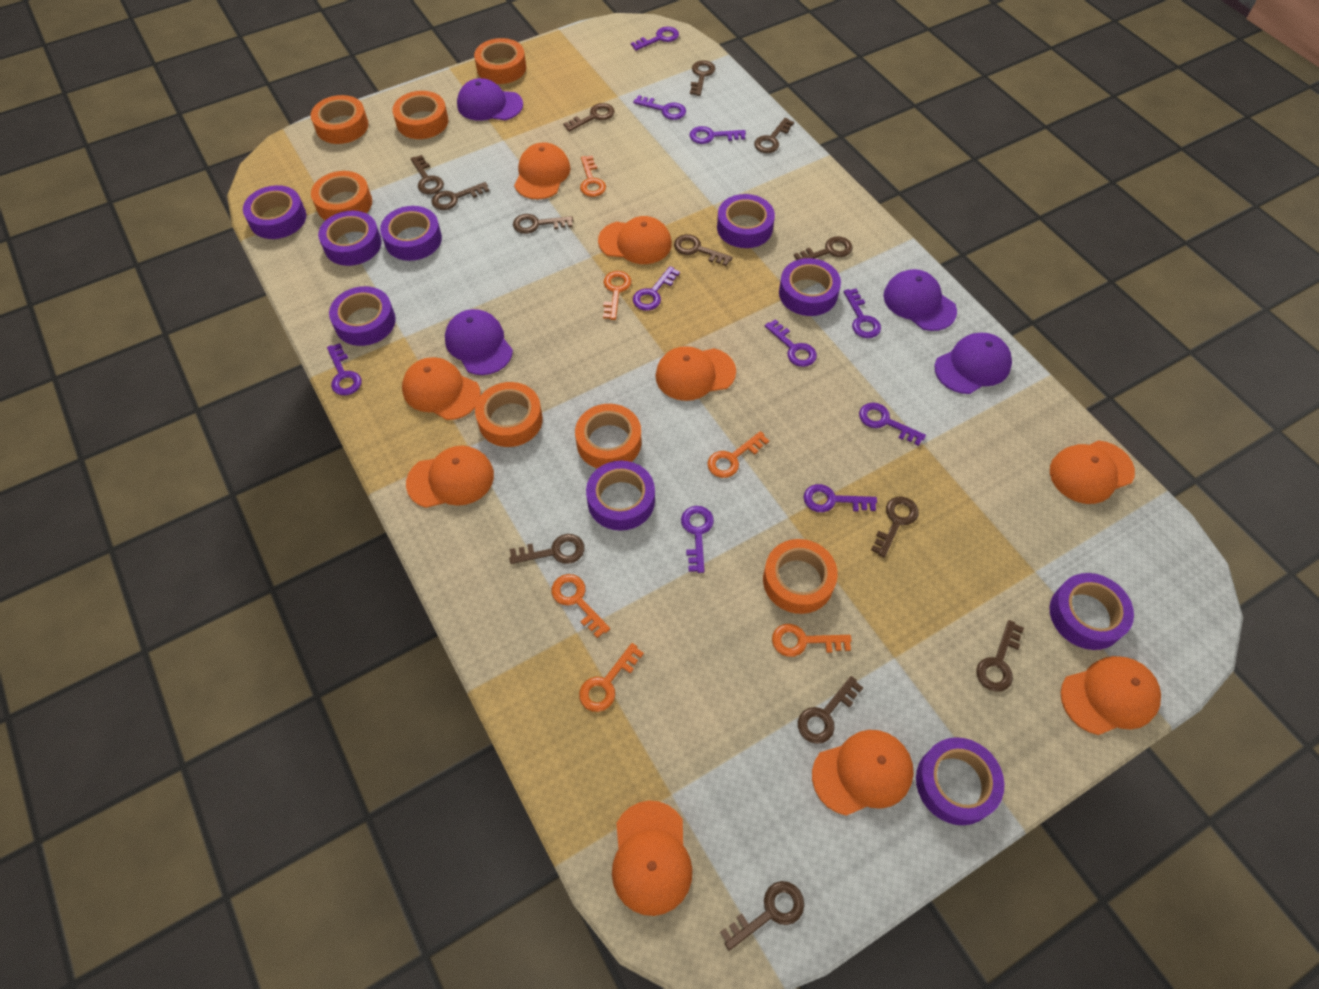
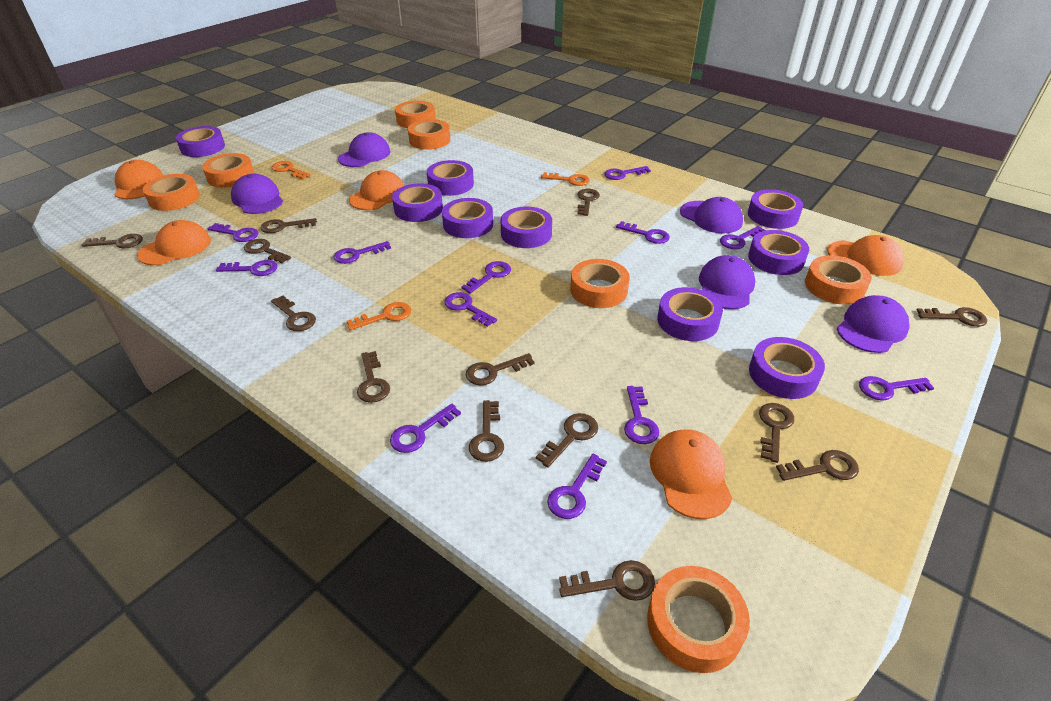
orange cap: 9 -> 5
orange key: 6 -> 3
purple cap: 4 -> 5
purple key: 10 -> 12

